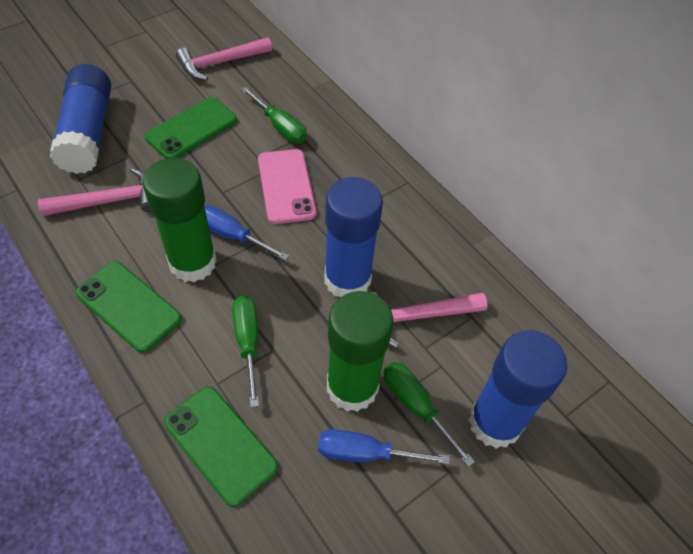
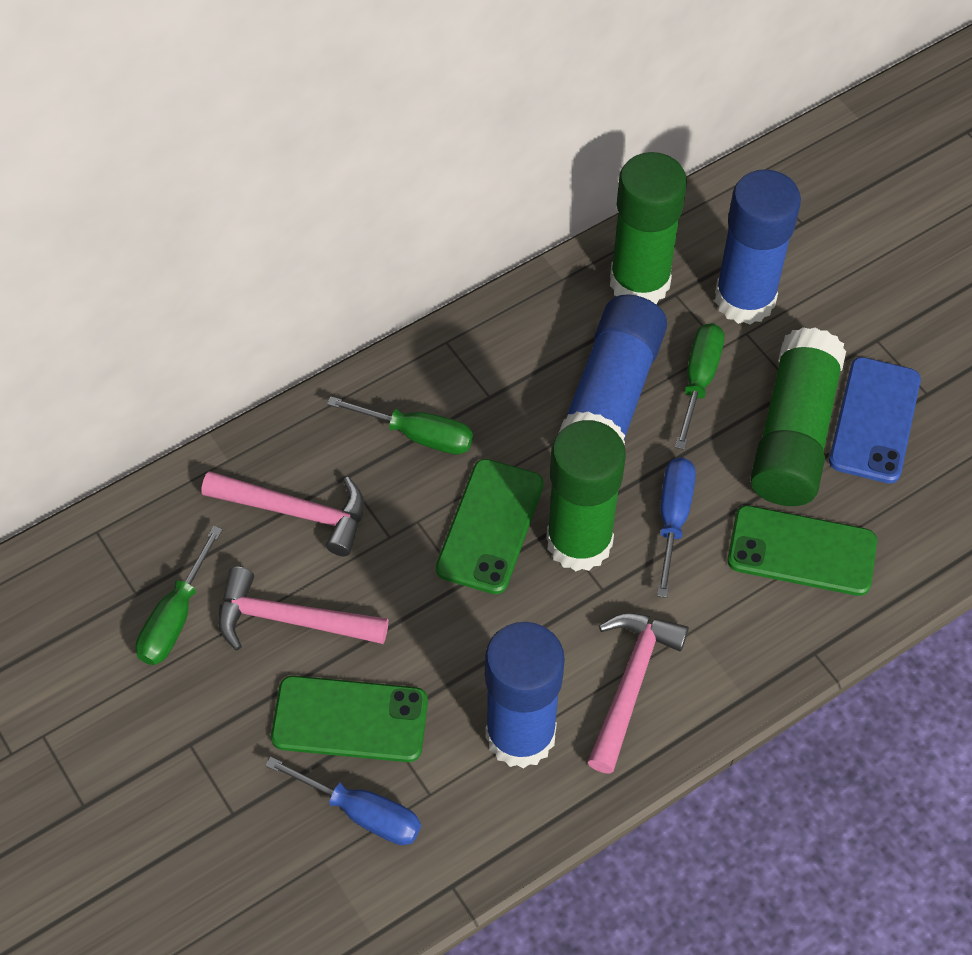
blue phone: 0 -> 1
green glue stick: 2 -> 3
pink phone: 1 -> 0

